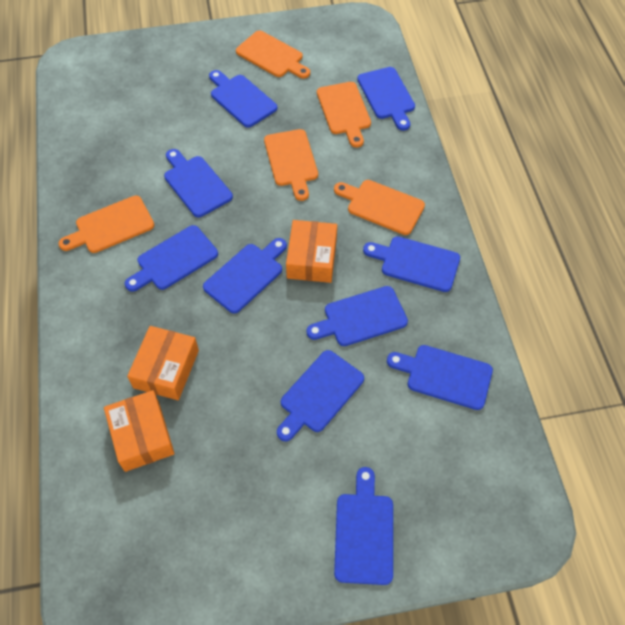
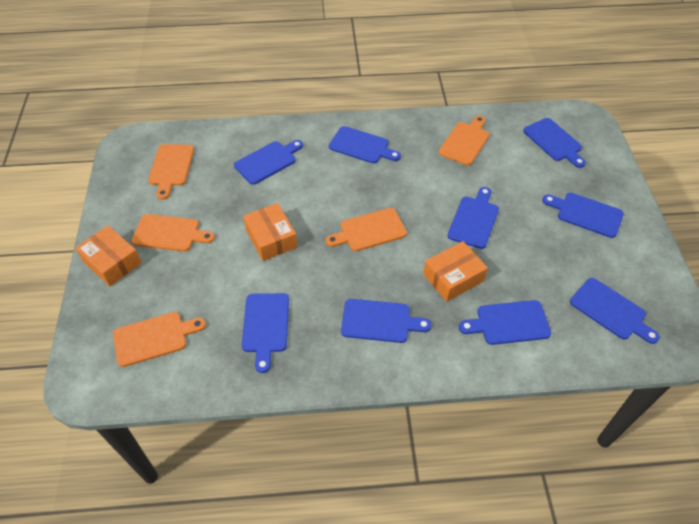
blue cutting board: 10 -> 9

